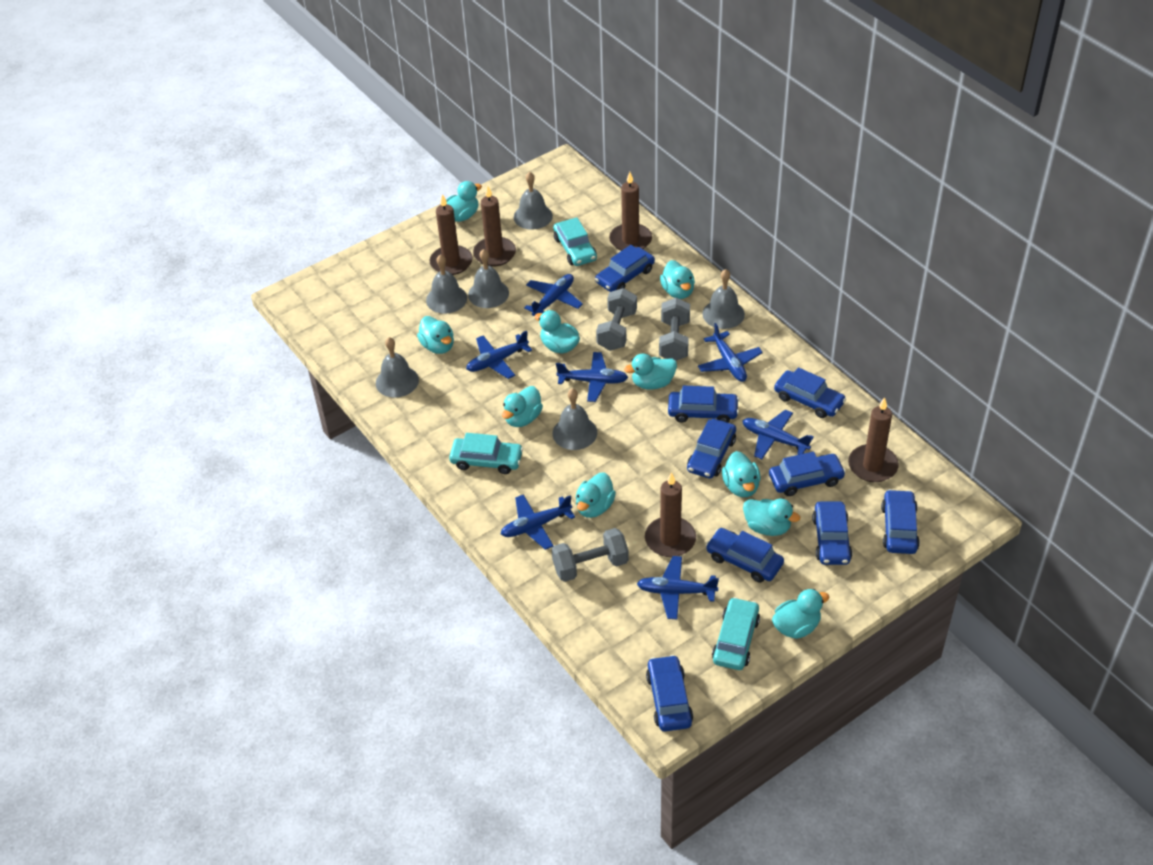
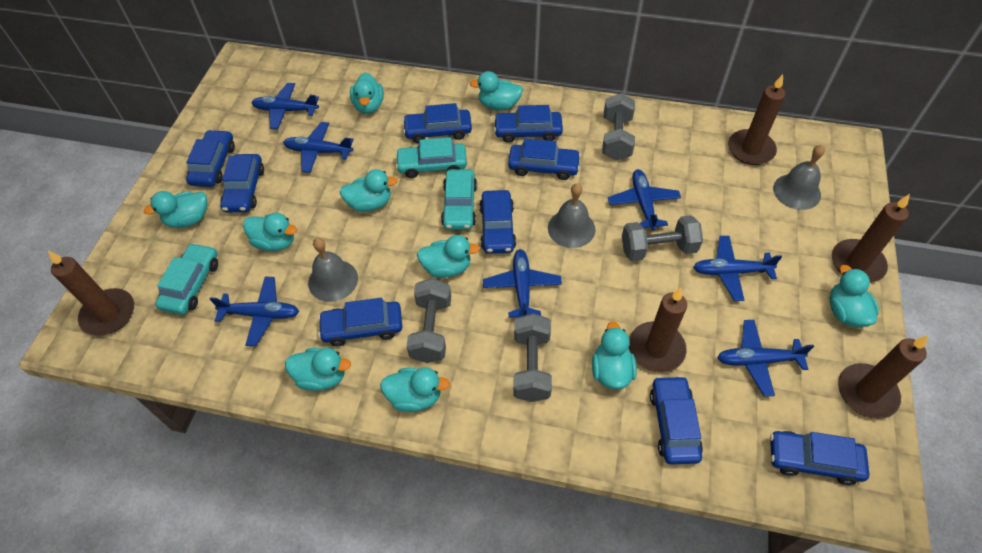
grey bell: 6 -> 3
grey dumbbell: 3 -> 4

